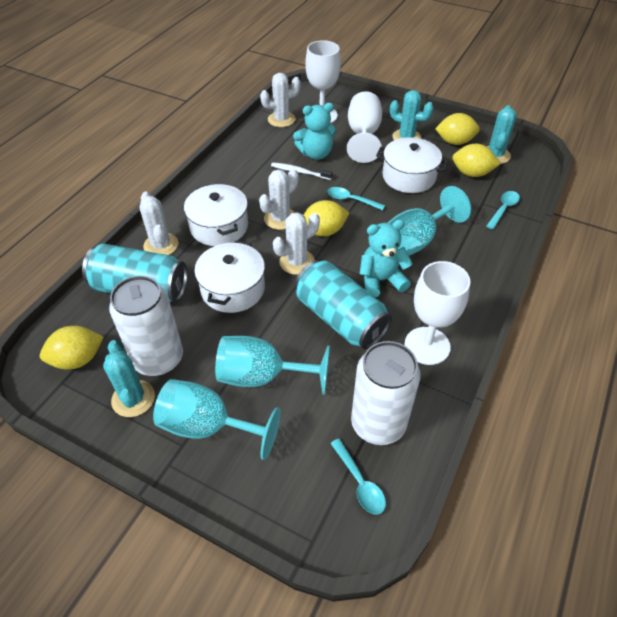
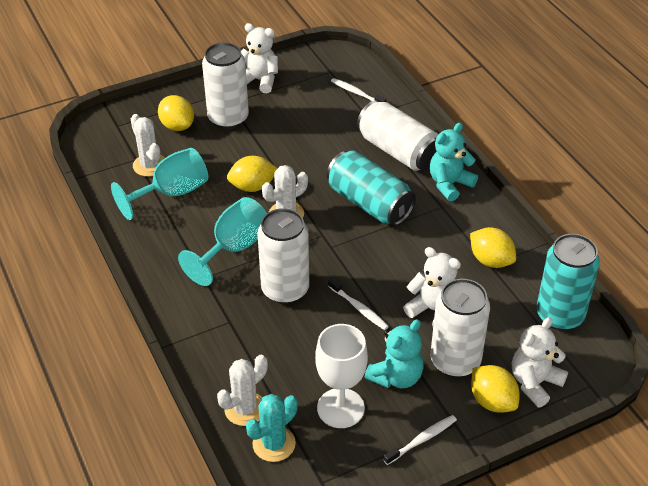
turquoise cactus: 3 -> 1
turquoise goblet: 3 -> 2
turquoise spoon: 3 -> 0
white cactus: 4 -> 3
white can: 2 -> 4
white goblet: 3 -> 1
white pot: 3 -> 0
white teddy bear: 0 -> 3
white toothbrush: 1 -> 3

